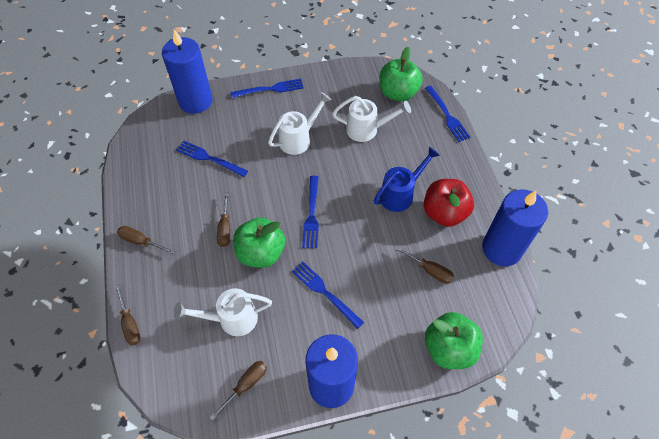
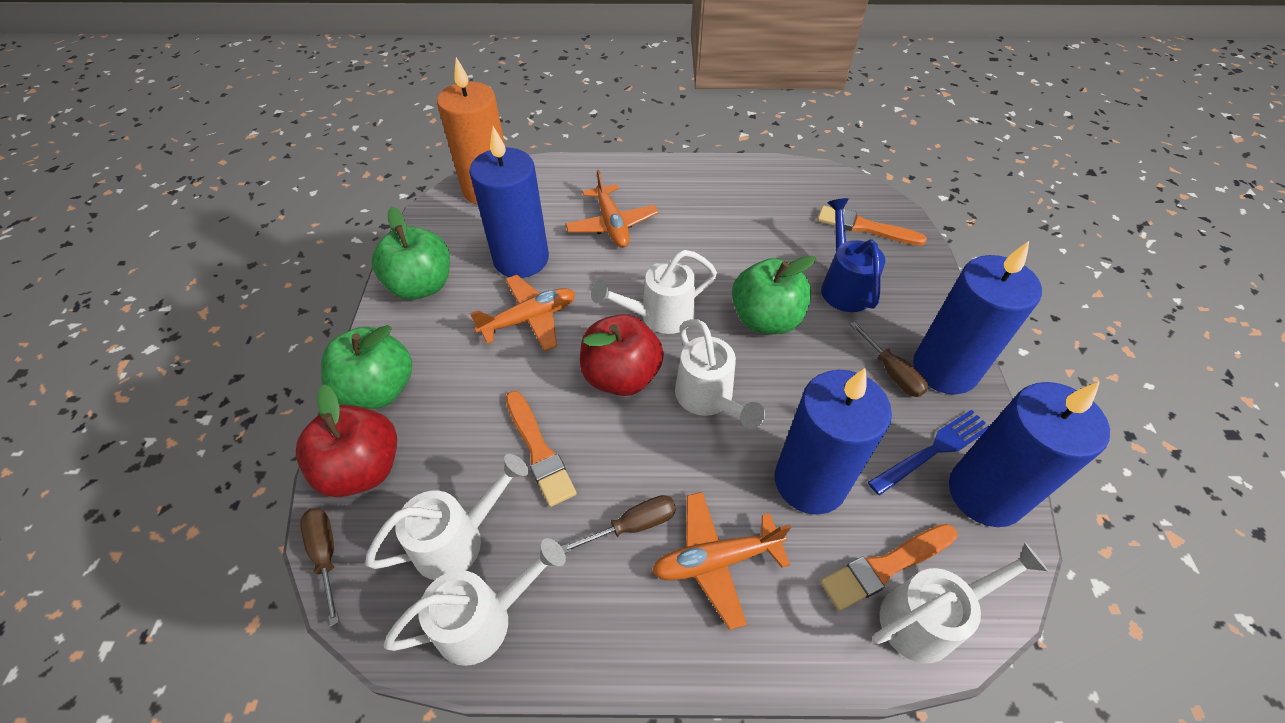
blue candle: 3 -> 4
blue fork: 5 -> 1
brown screwdriver: 5 -> 3
orange brush: 0 -> 3
orange candle: 0 -> 1
orange plane: 0 -> 3
red apple: 1 -> 2
white watering can: 3 -> 5

